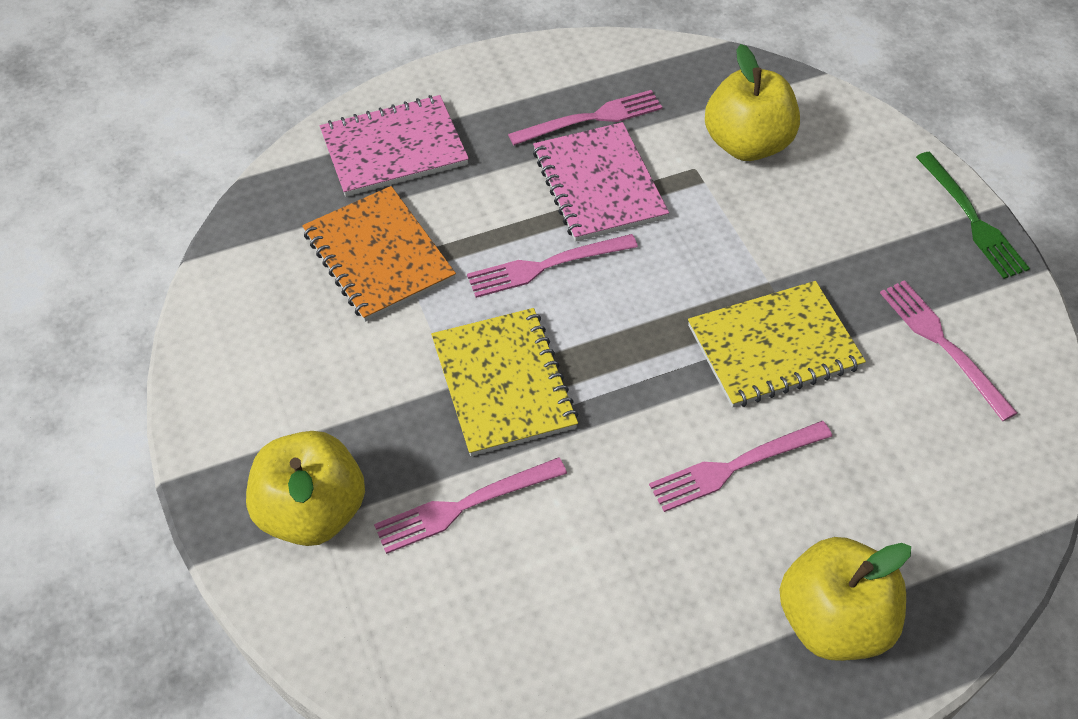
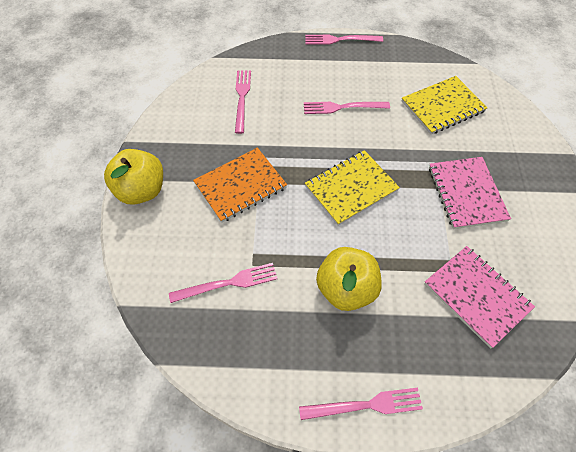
green fork: 1 -> 0
yellow apple: 3 -> 2

